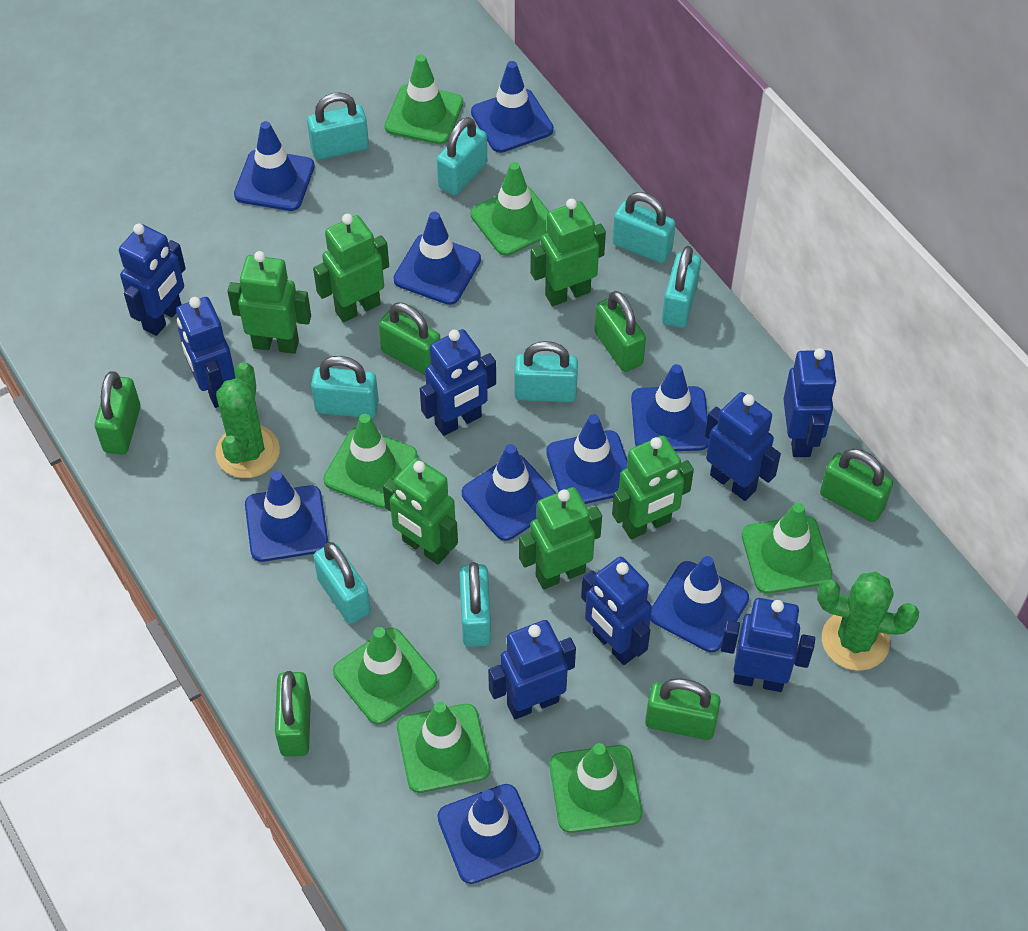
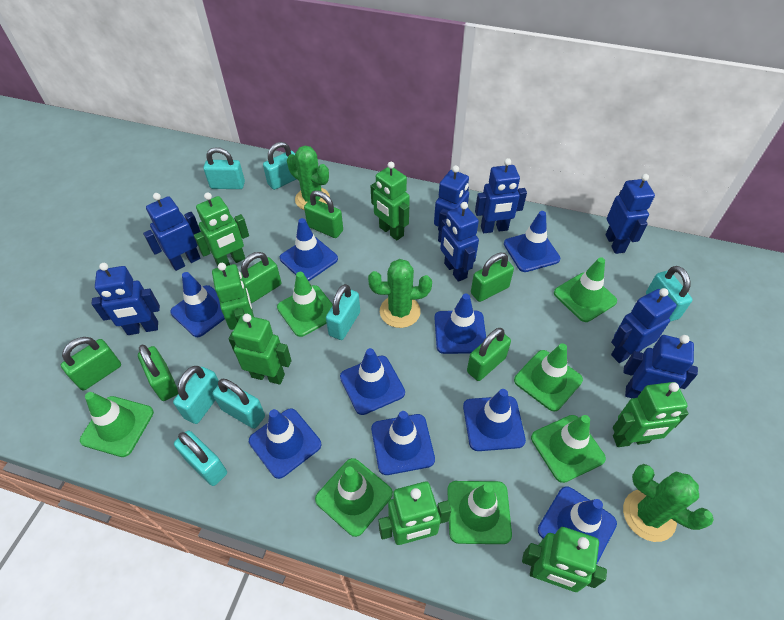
green cactus: 2 -> 3
green robot: 6 -> 7
turquoise padlock: 8 -> 7

